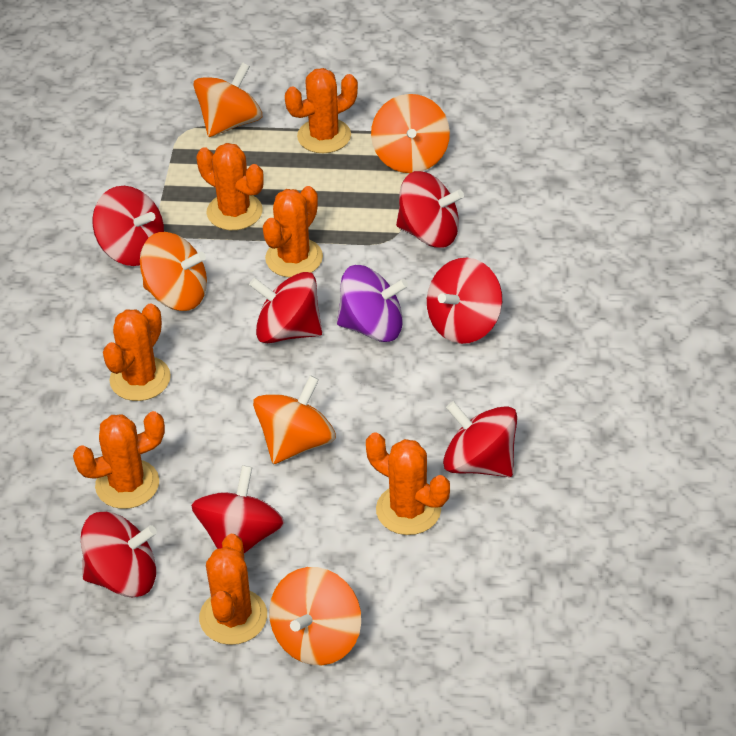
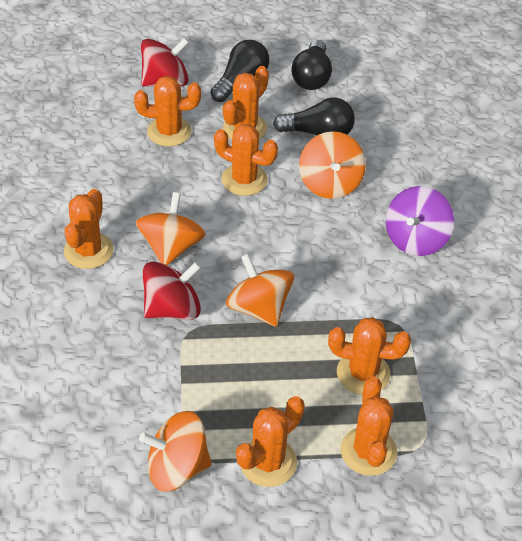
black light bulb: 0 -> 3
orange spinning top: 5 -> 4
red spinning top: 7 -> 2

